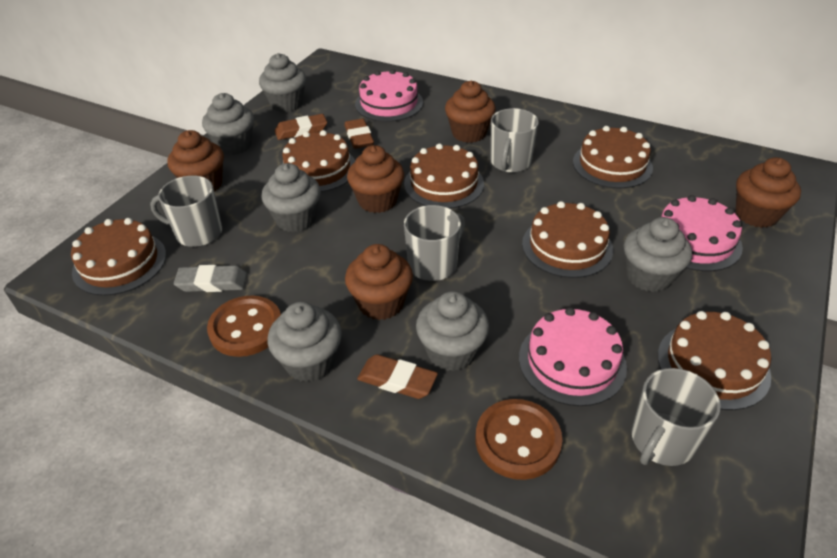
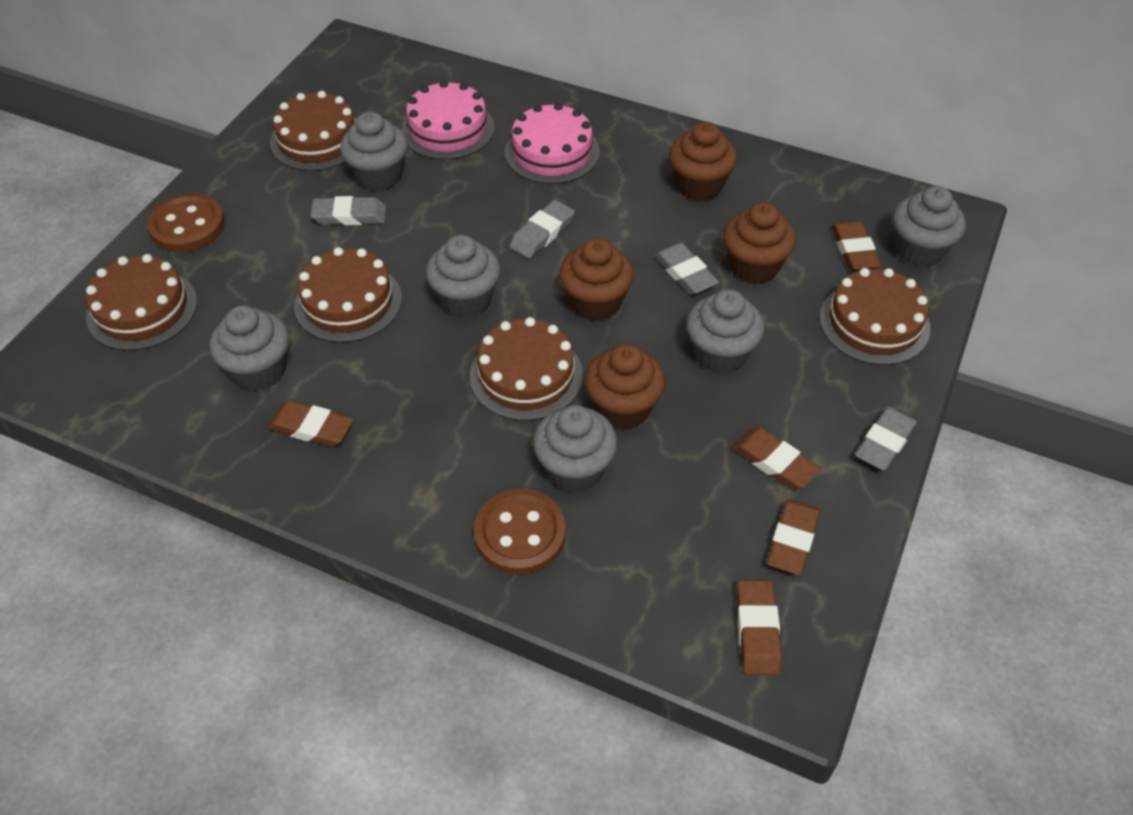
brown cake: 6 -> 5
brown cupcake: 5 -> 4
brown eraser: 3 -> 5
grey eraser: 1 -> 4
grey mug: 4 -> 0
pink cake: 3 -> 2

